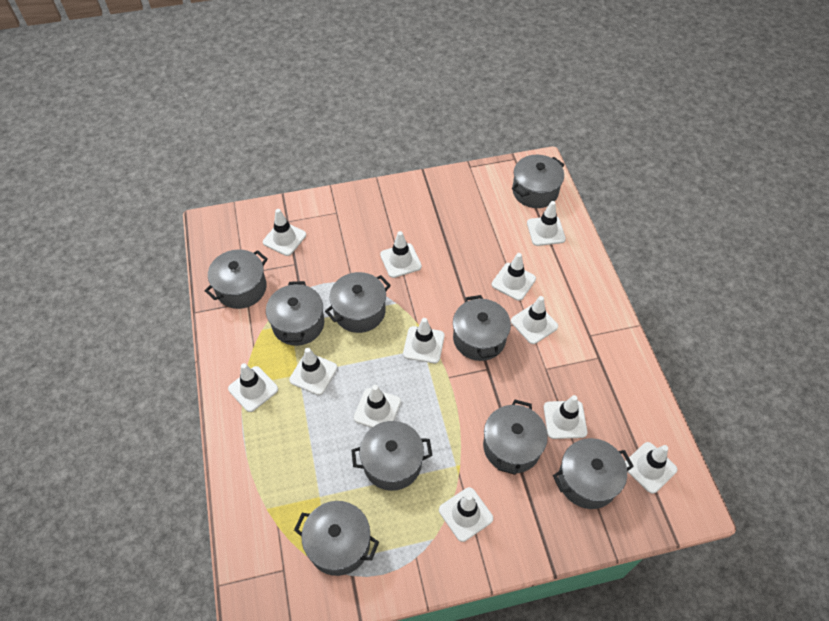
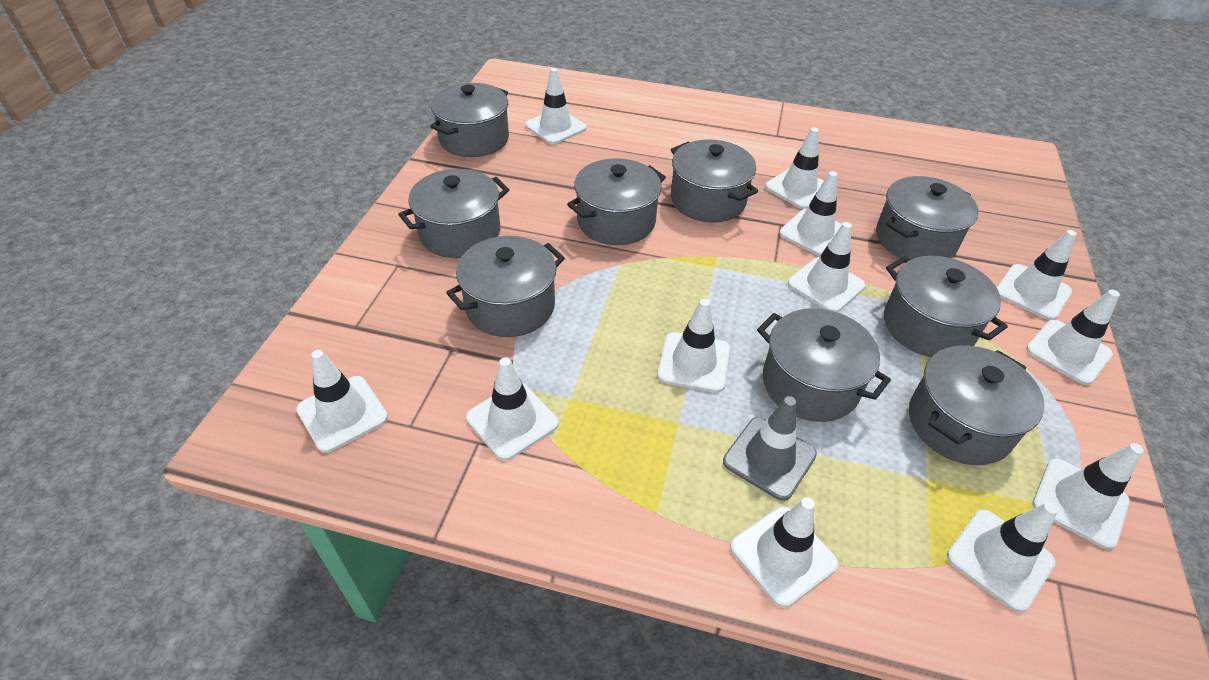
grey traffic cone: 0 -> 1

